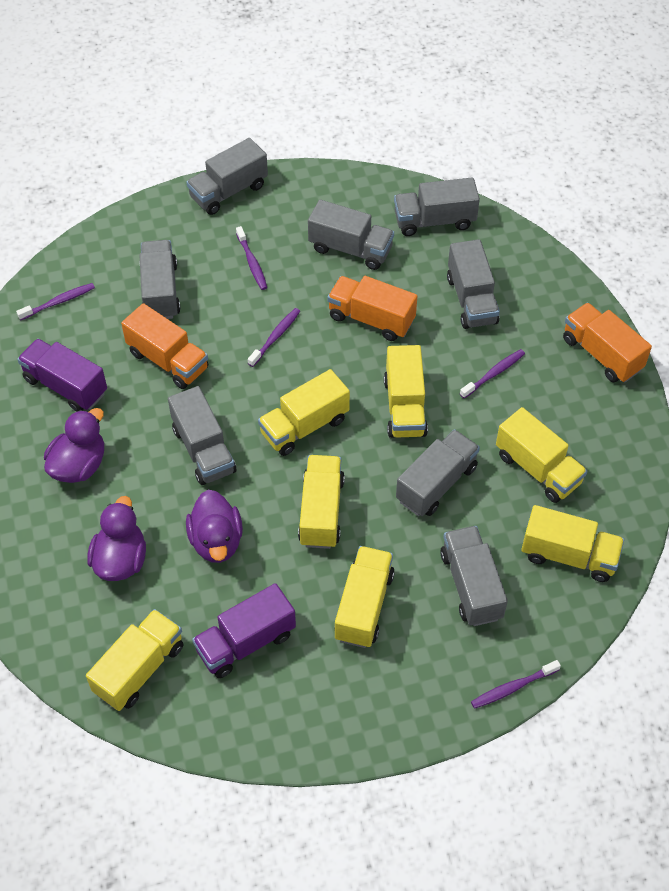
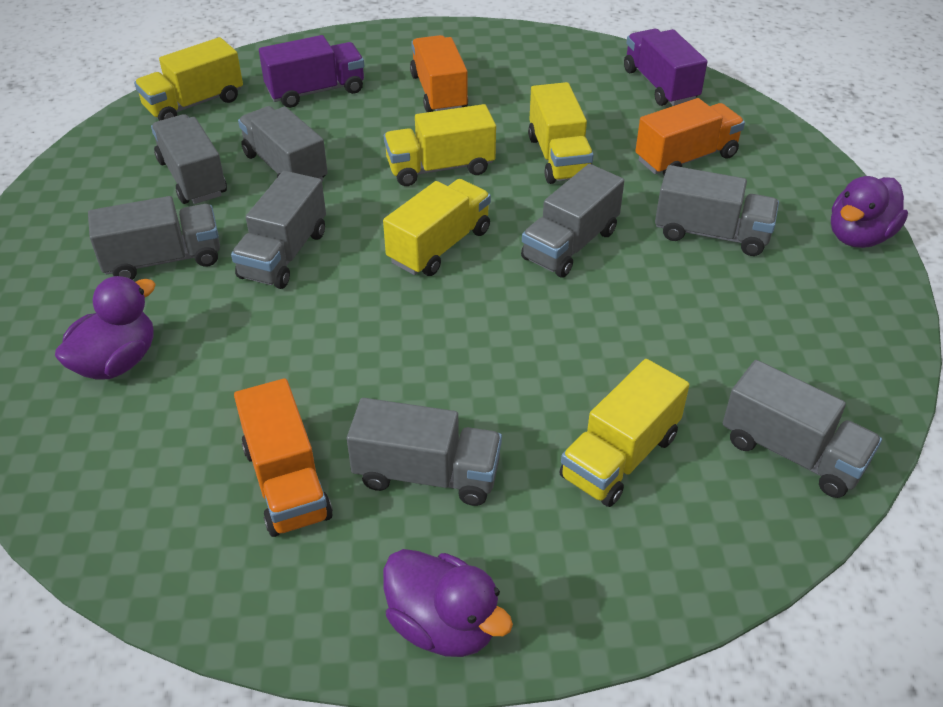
purple toothbrush: 5 -> 0
yellow truck: 7 -> 5

